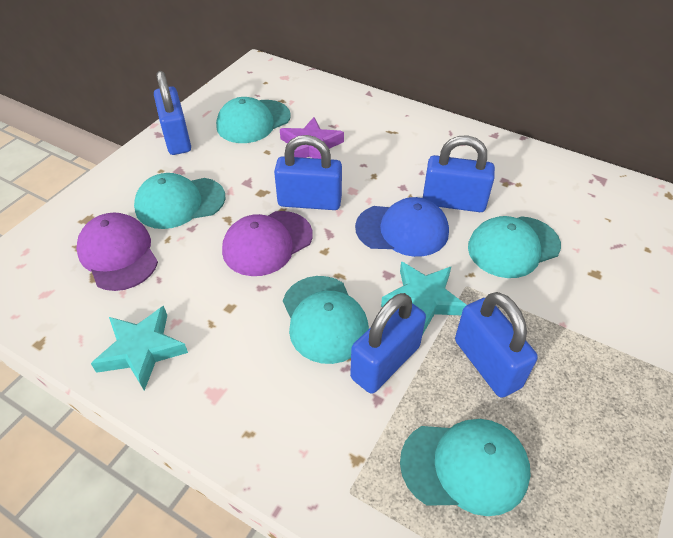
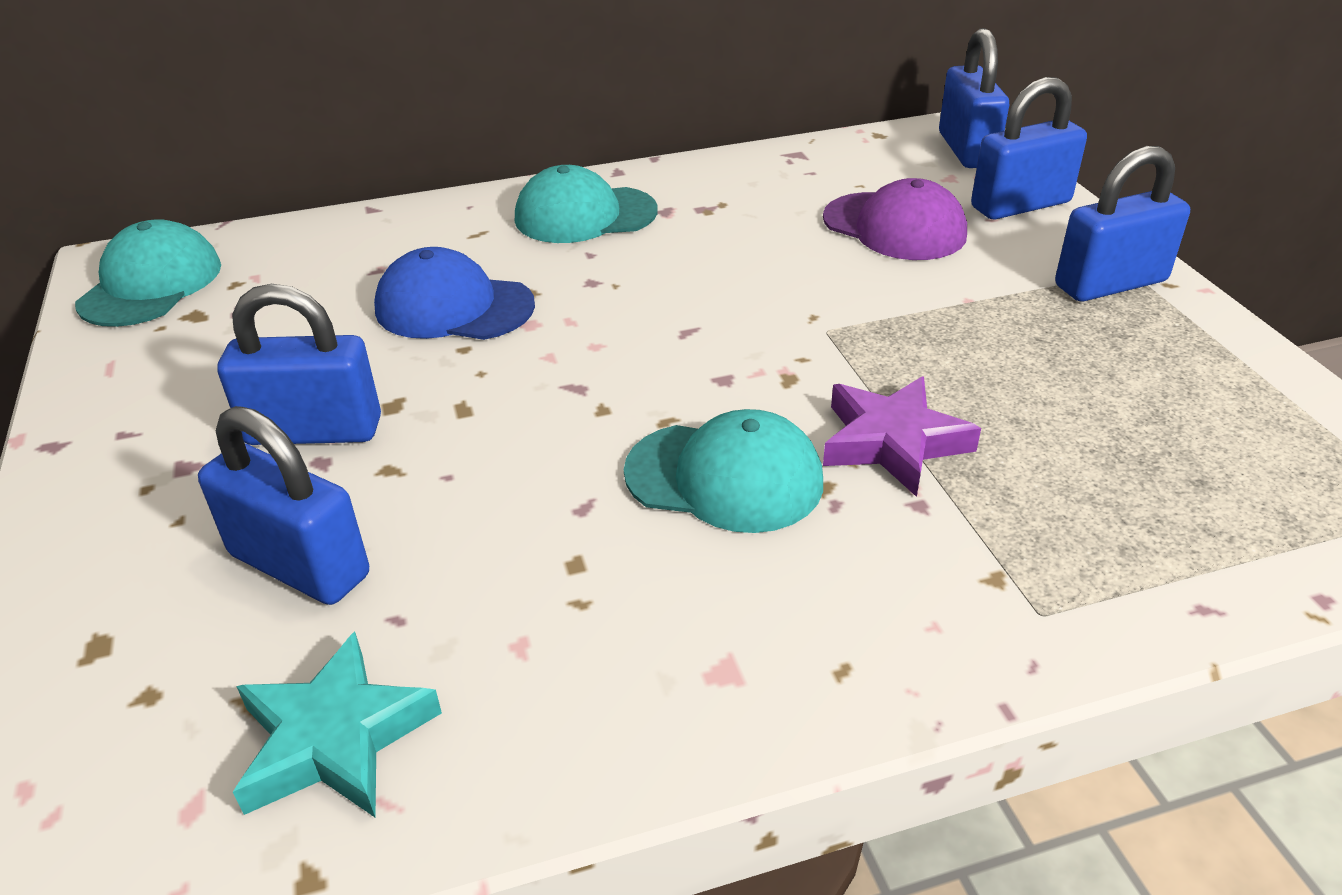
purple cap: 2 -> 1
turquoise cap: 5 -> 3
turquoise star: 2 -> 1

